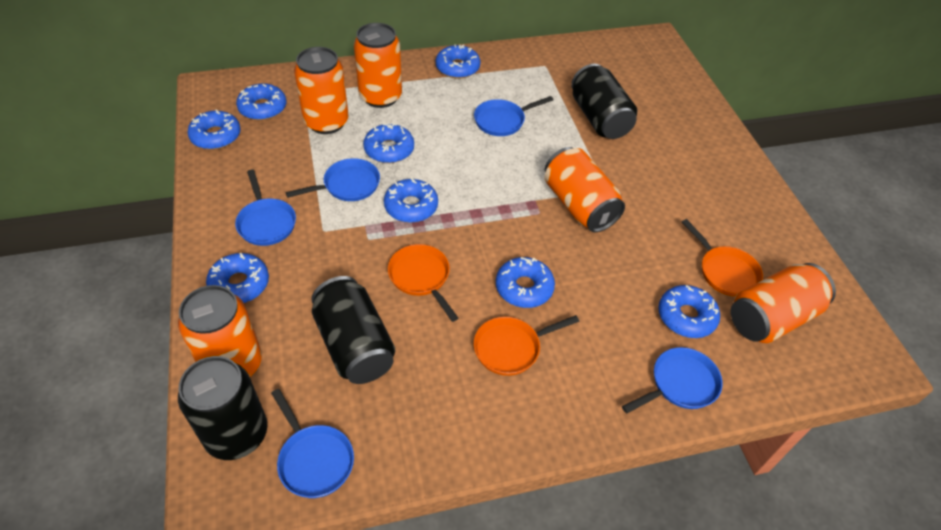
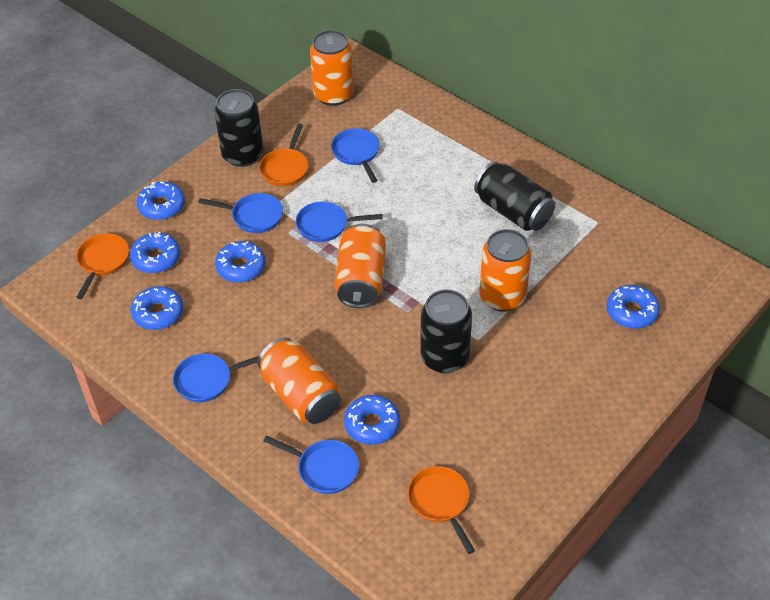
blue donut: 8 -> 6
orange can: 5 -> 4

